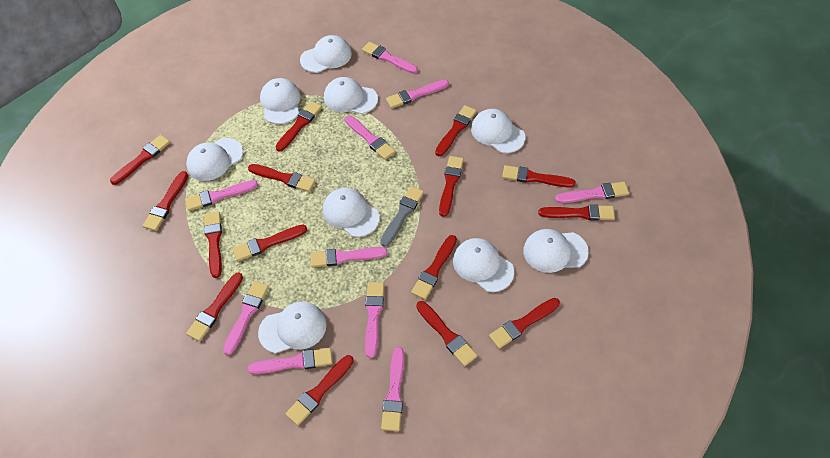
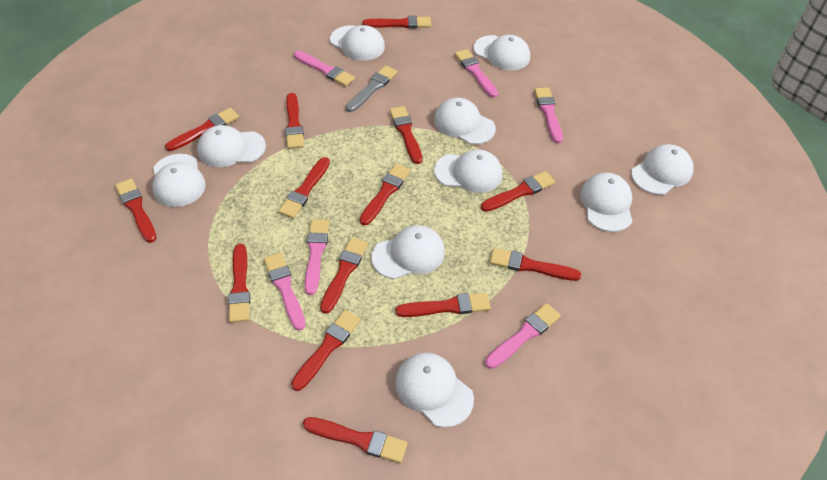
pink brush: 10 -> 6
red brush: 15 -> 14
white cap: 9 -> 10

